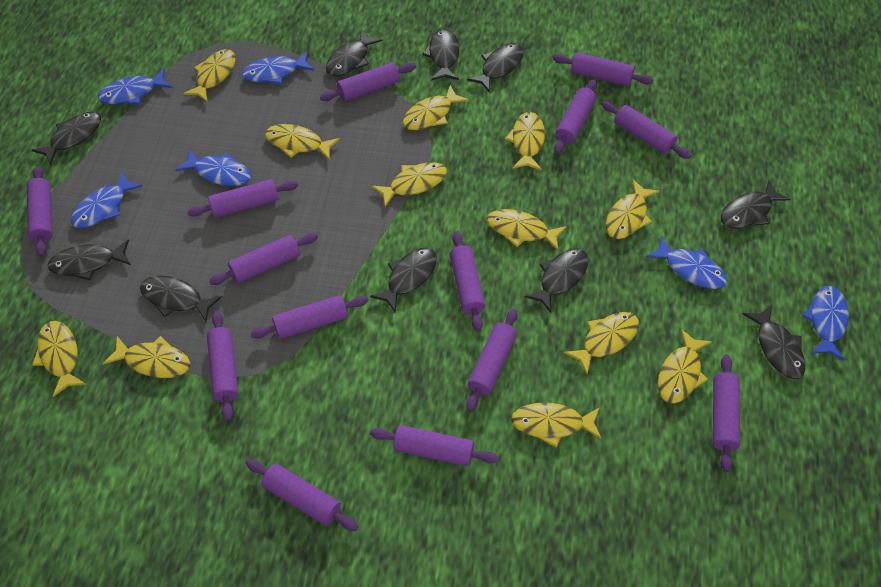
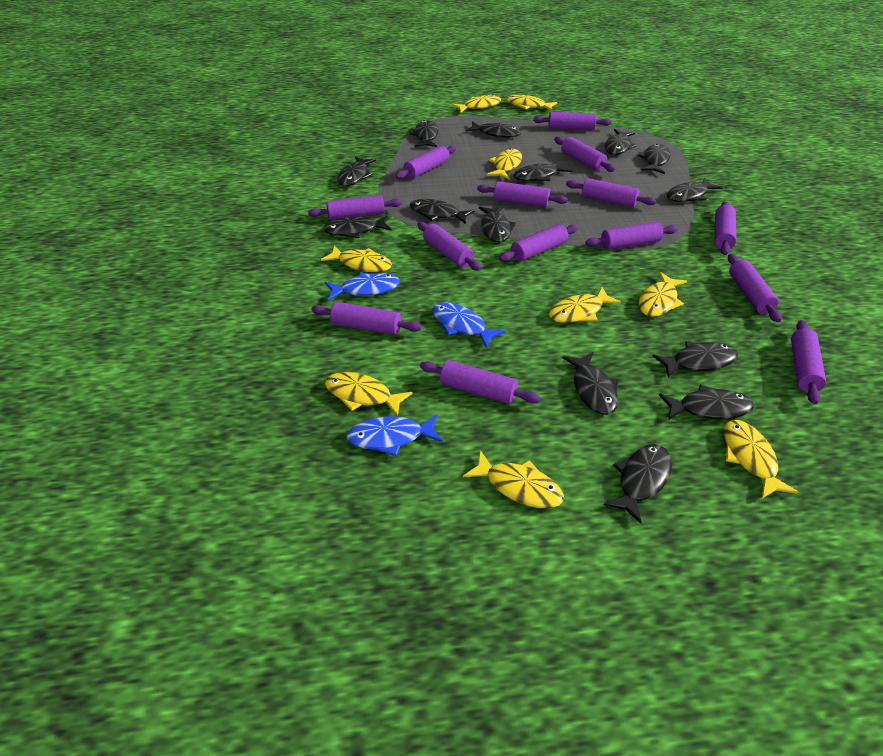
black fish: 10 -> 14
blue fish: 6 -> 3
yellow fish: 12 -> 9

